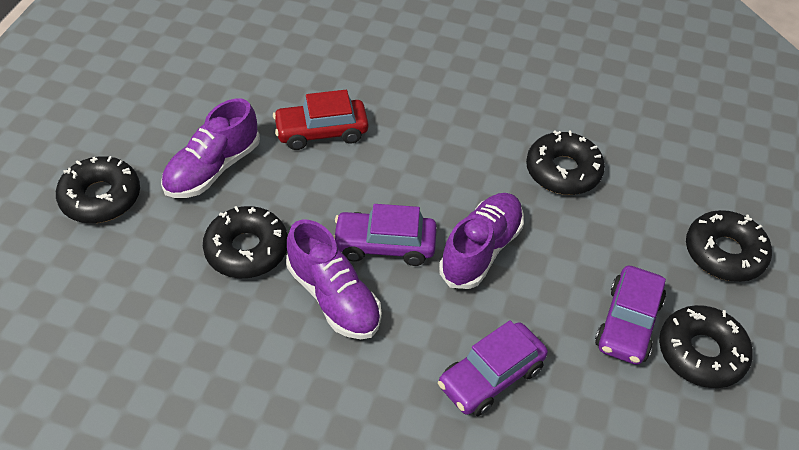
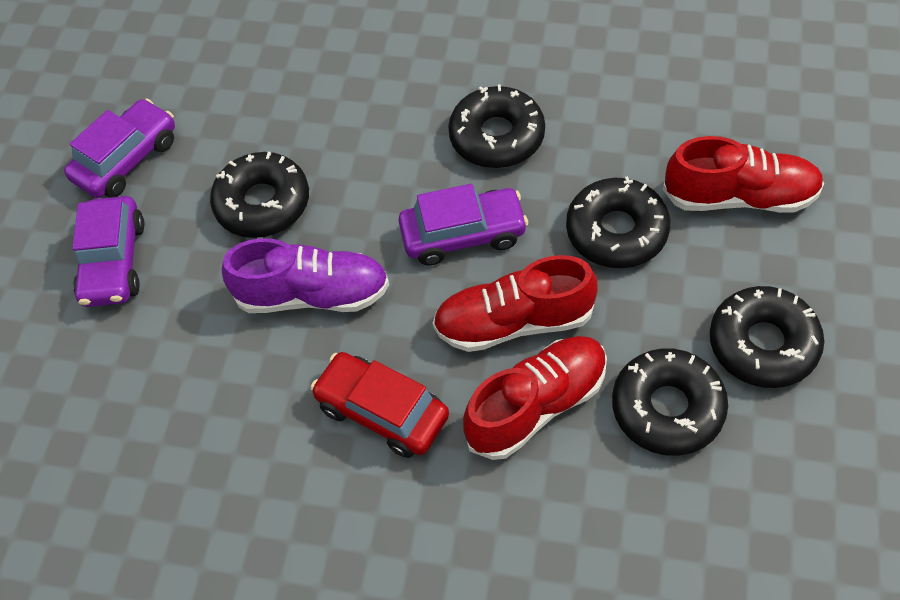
purple shoe: 3 -> 1
red shoe: 0 -> 3

